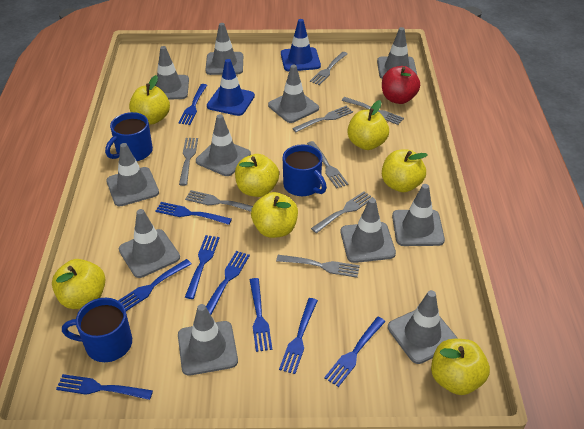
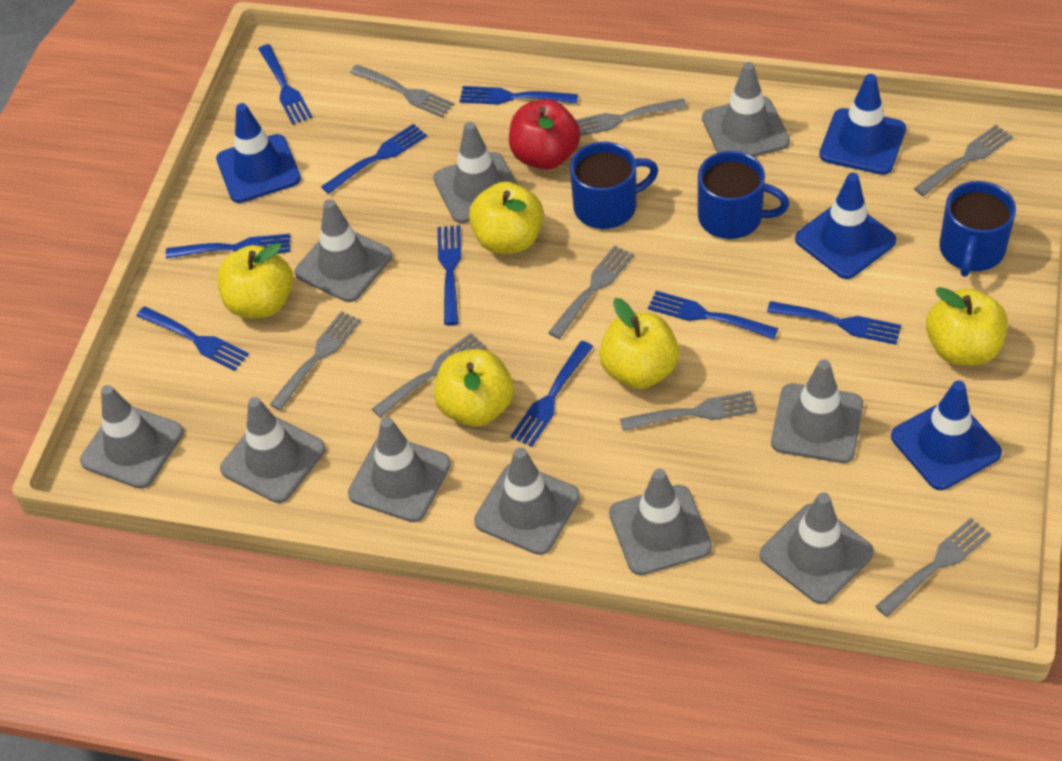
blue traffic cone: 2 -> 4
grey traffic cone: 11 -> 10
yellow apple: 7 -> 5

